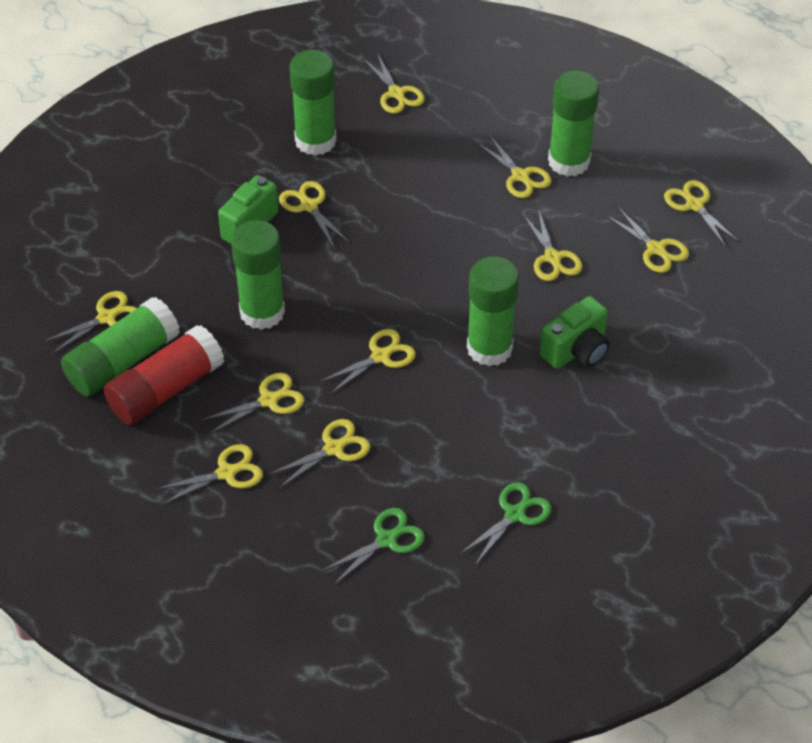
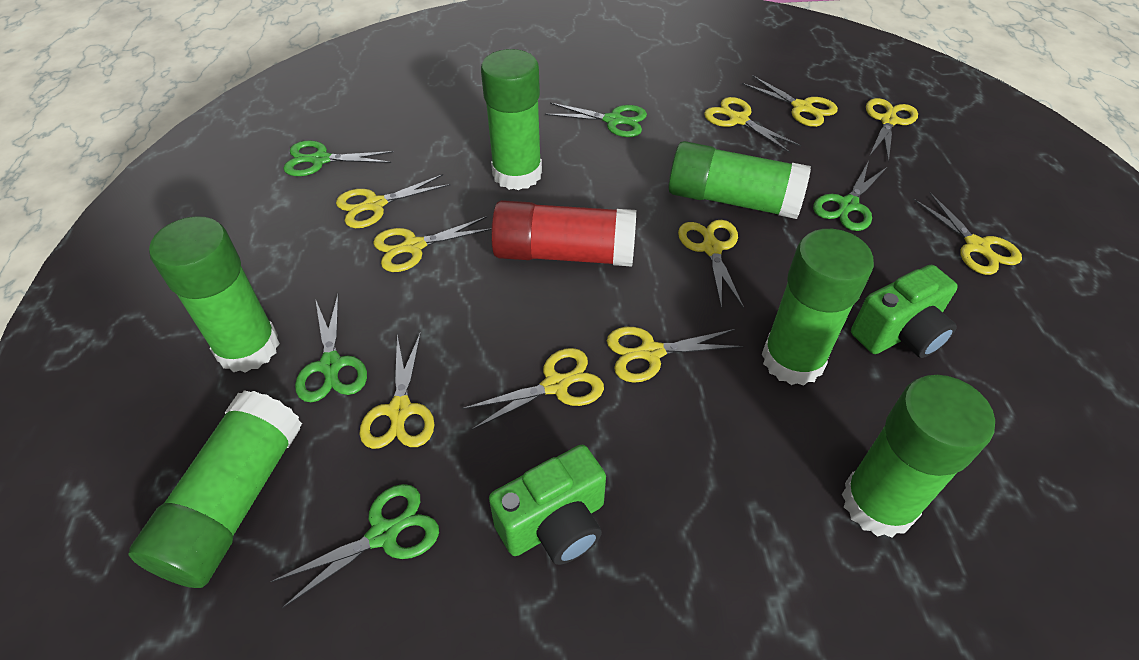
green glue stick: 5 -> 6
green scissors: 2 -> 5
yellow scissors: 11 -> 10

